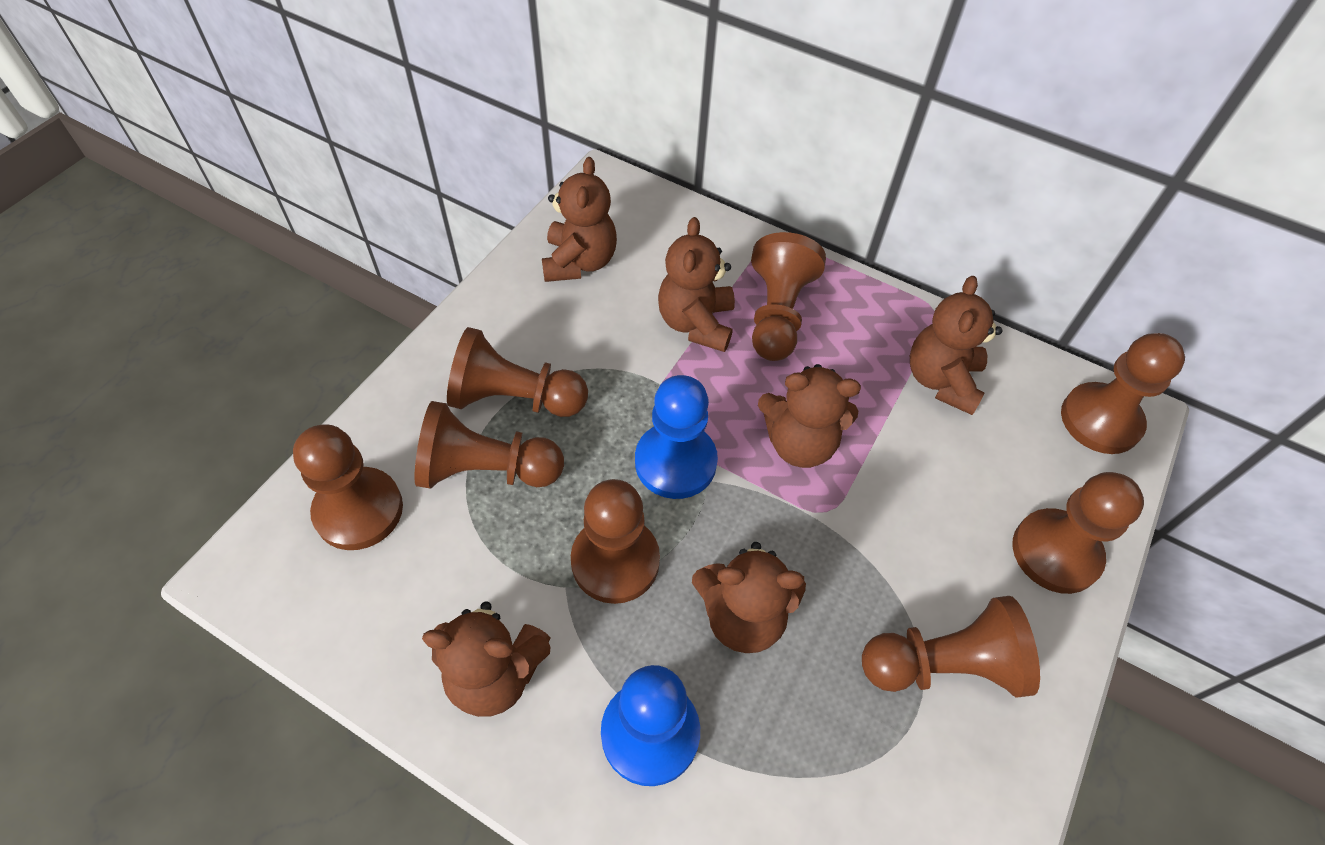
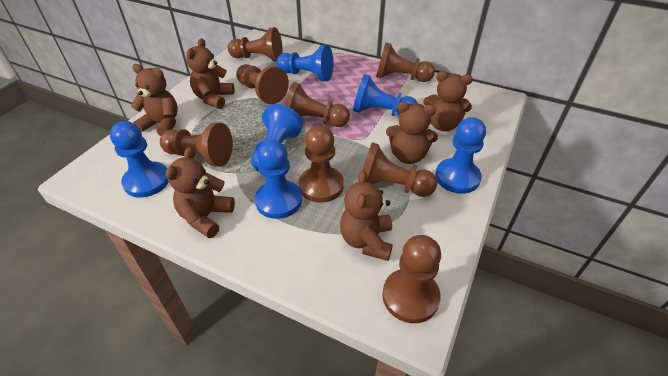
blue pawn: 2 -> 6

